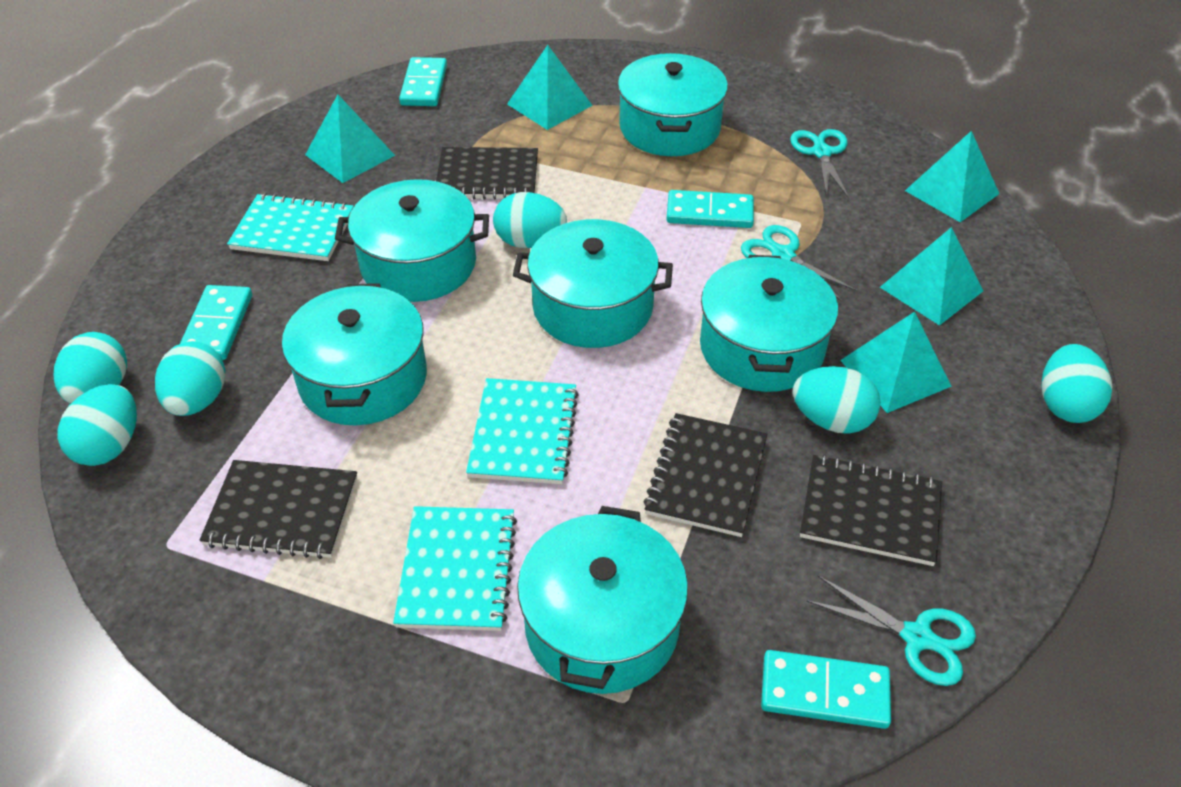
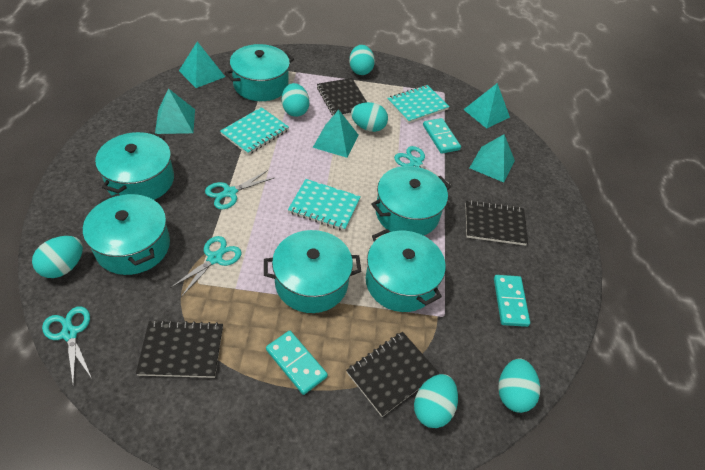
turquoise domino: 4 -> 3
turquoise scissors: 3 -> 4

